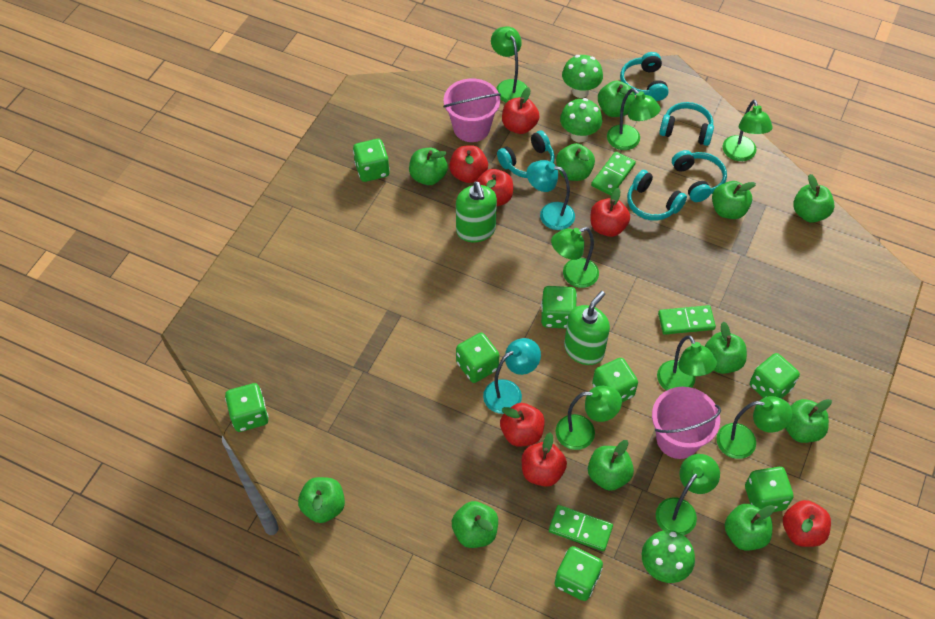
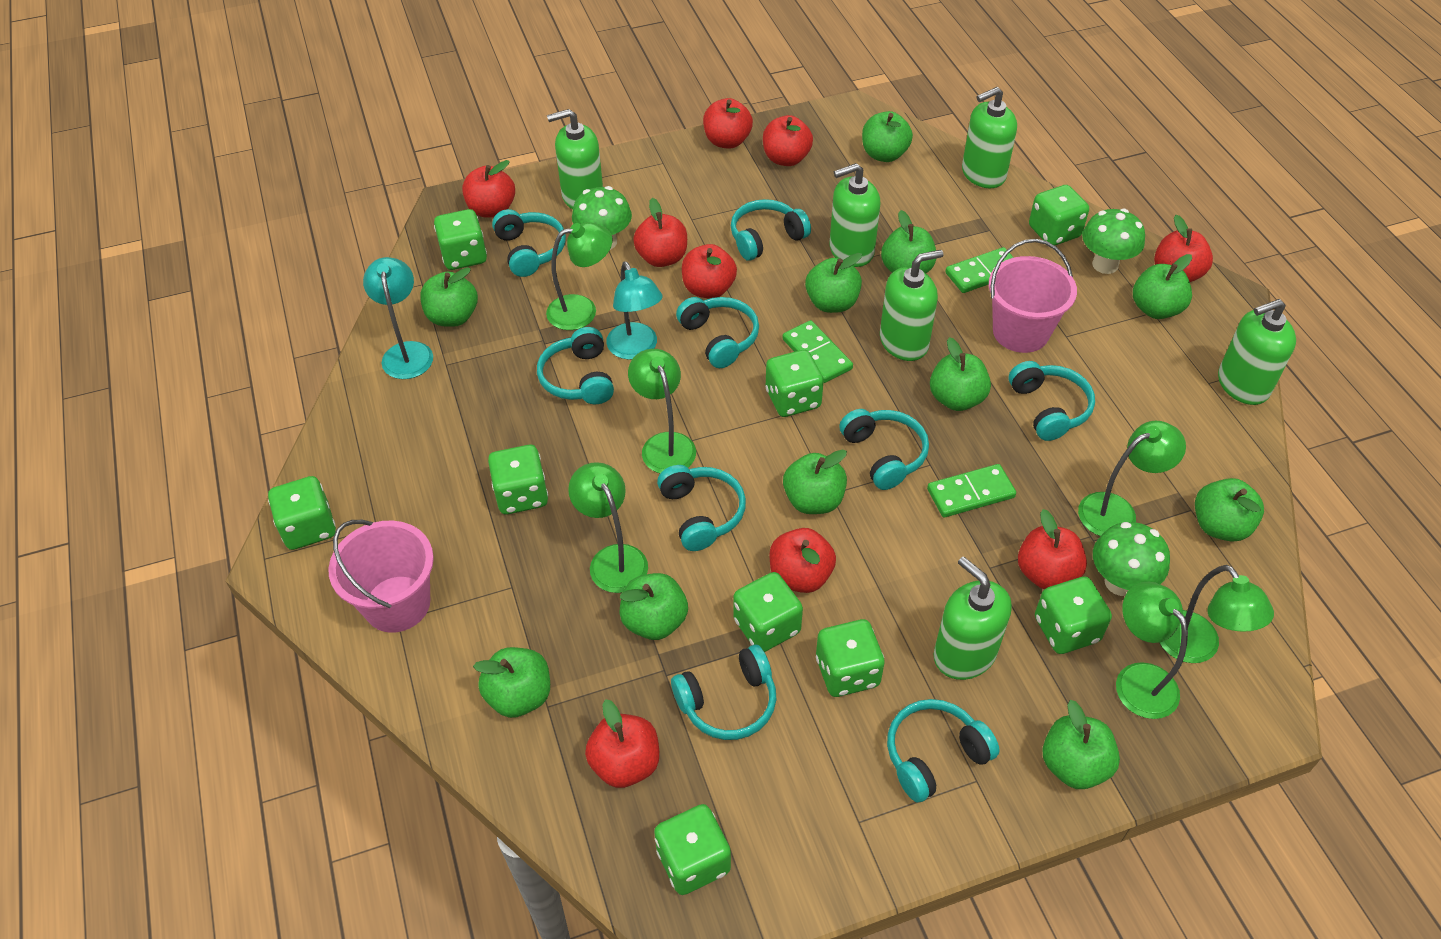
green dice: 8 -> 9
green lamp: 8 -> 6
green soap dispenser: 2 -> 6
red apple: 7 -> 9
turquoise headphones: 5 -> 9

